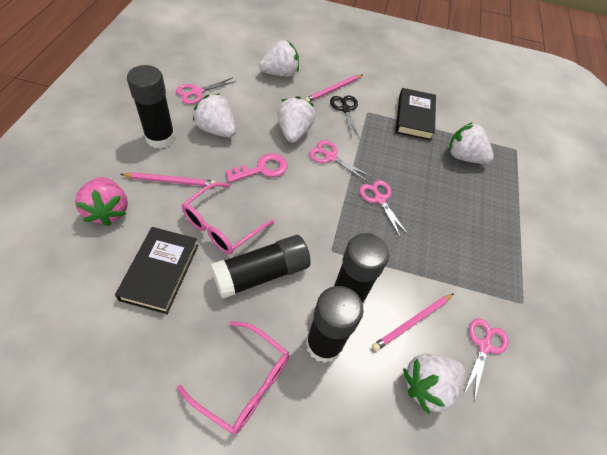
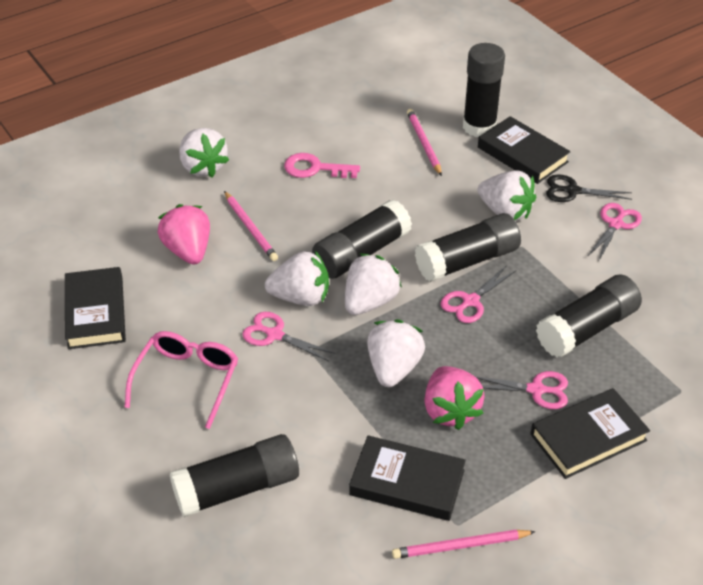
black book: 2 -> 4
black glue stick: 4 -> 5
pink glasses: 2 -> 1
pink strawberry: 1 -> 2

